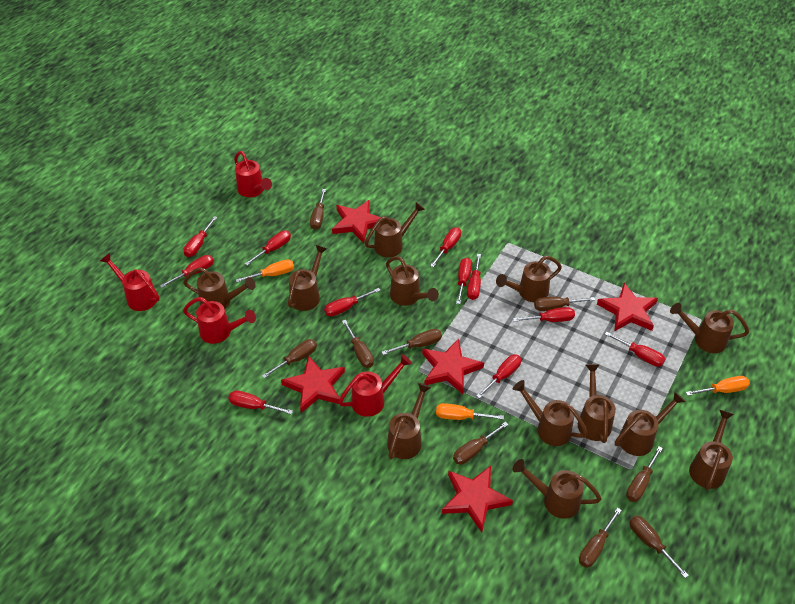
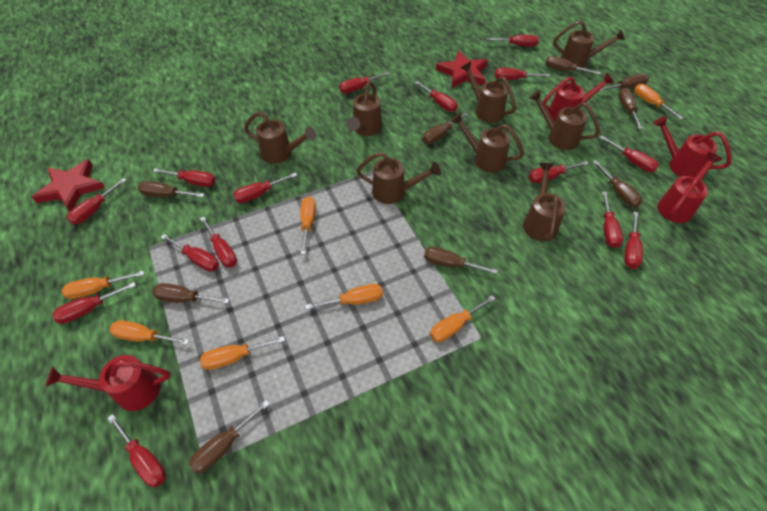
brown watering can: 12 -> 8
orange screwdriver: 3 -> 7
red screwdriver: 11 -> 15
red star: 5 -> 2

